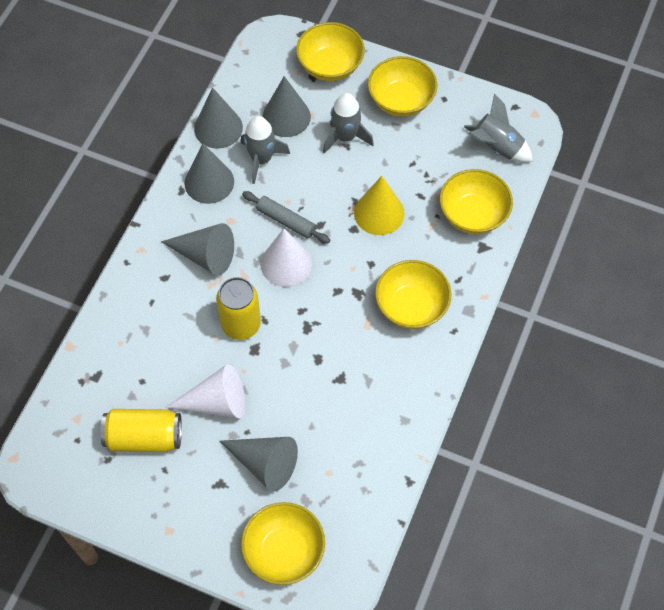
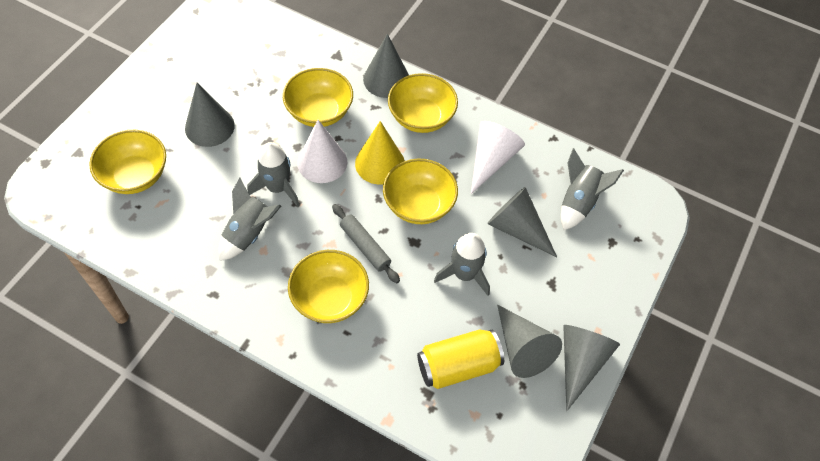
grey rocket: 3 -> 4
yellow can: 2 -> 1

